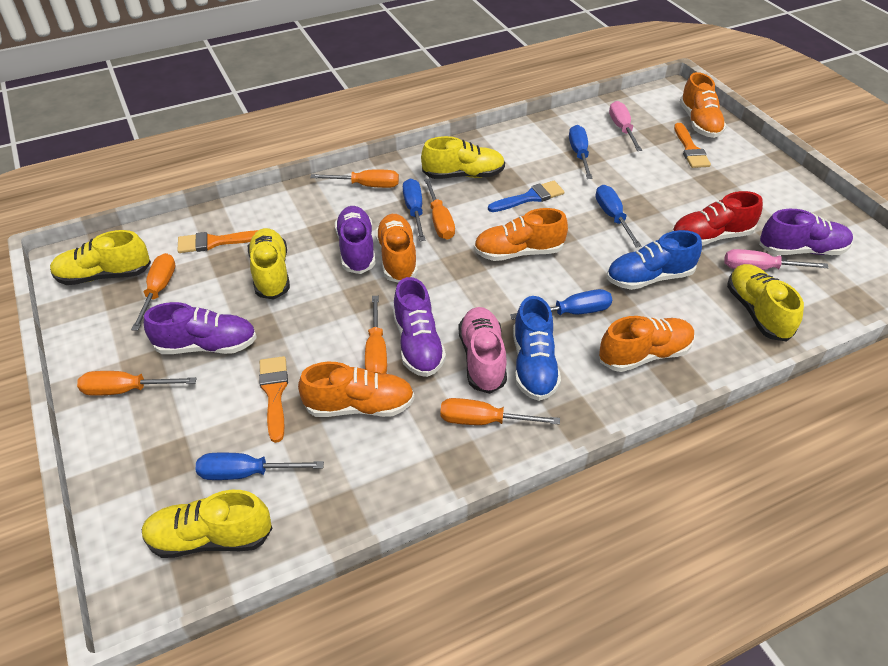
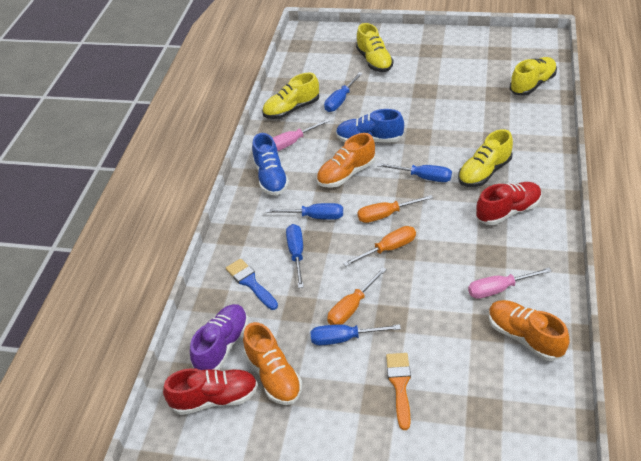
orange brush: 3 -> 1
orange screwdriver: 6 -> 3
orange shoe: 5 -> 3
pink shoe: 1 -> 0
purple shoe: 4 -> 1
red shoe: 1 -> 2
yellow shoe: 5 -> 4

